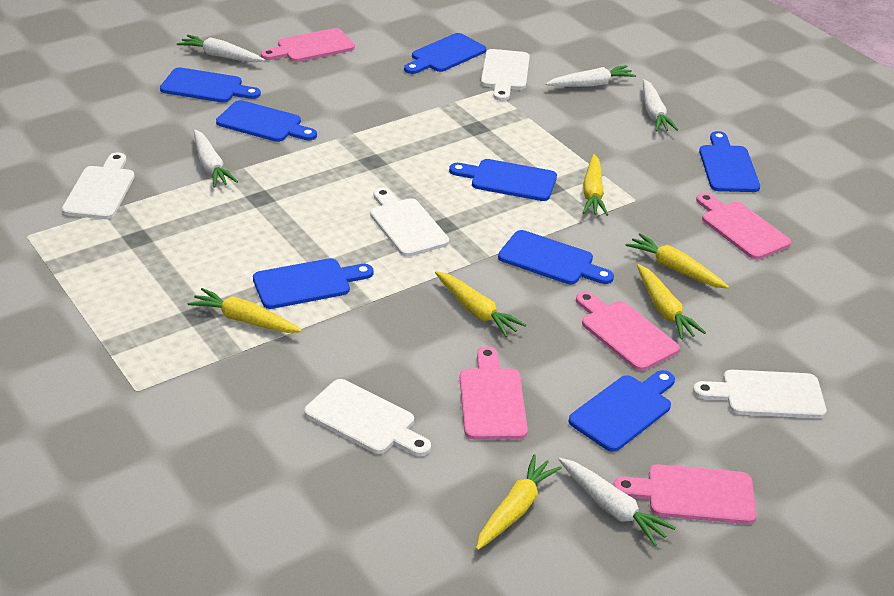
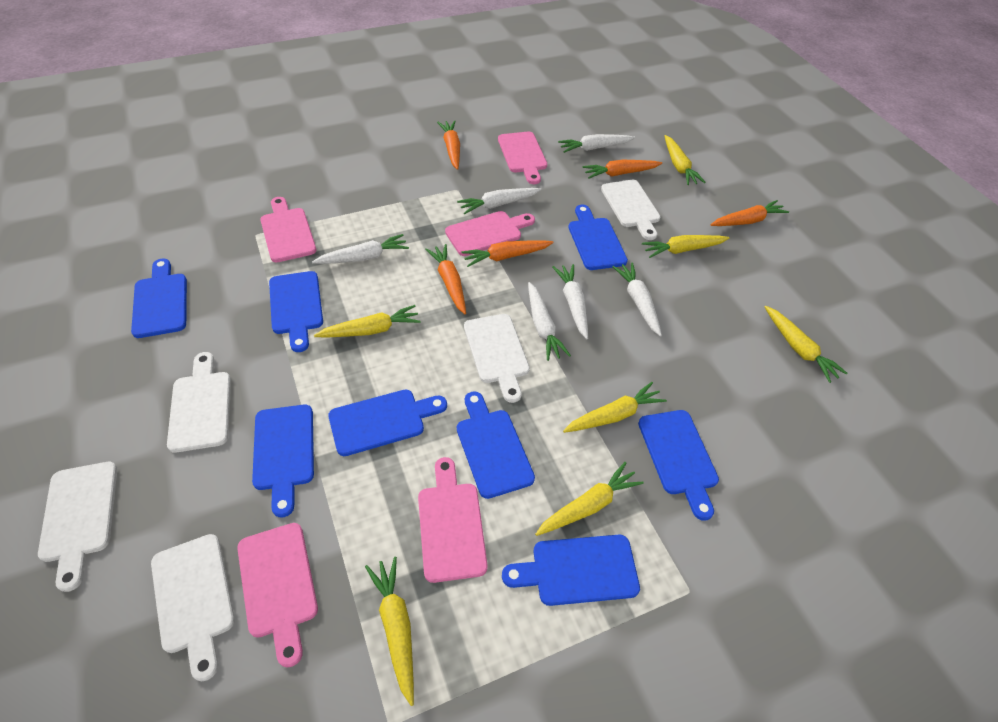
orange carrot: 0 -> 5
white carrot: 5 -> 6
yellow carrot: 6 -> 7

